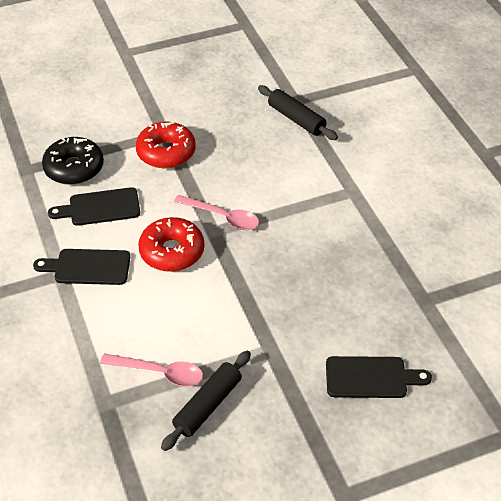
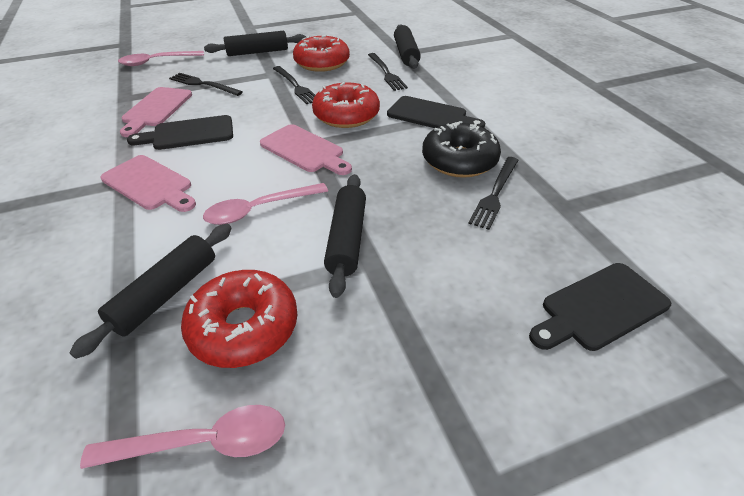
black fork: 0 -> 4
black rolling pin: 2 -> 4
pink cutting board: 0 -> 3
pink spoon: 2 -> 3
red donut: 2 -> 3

